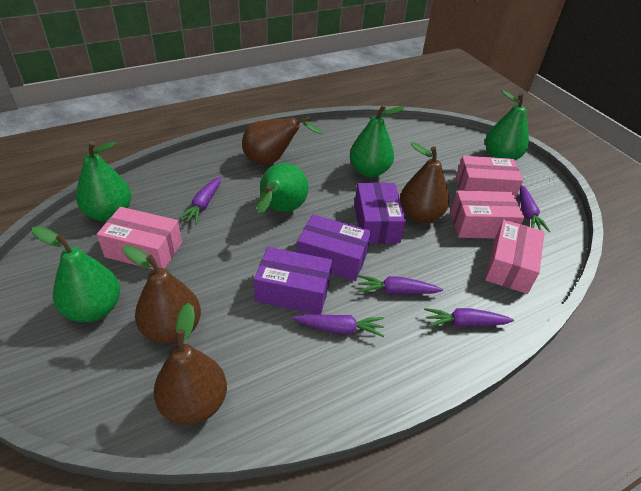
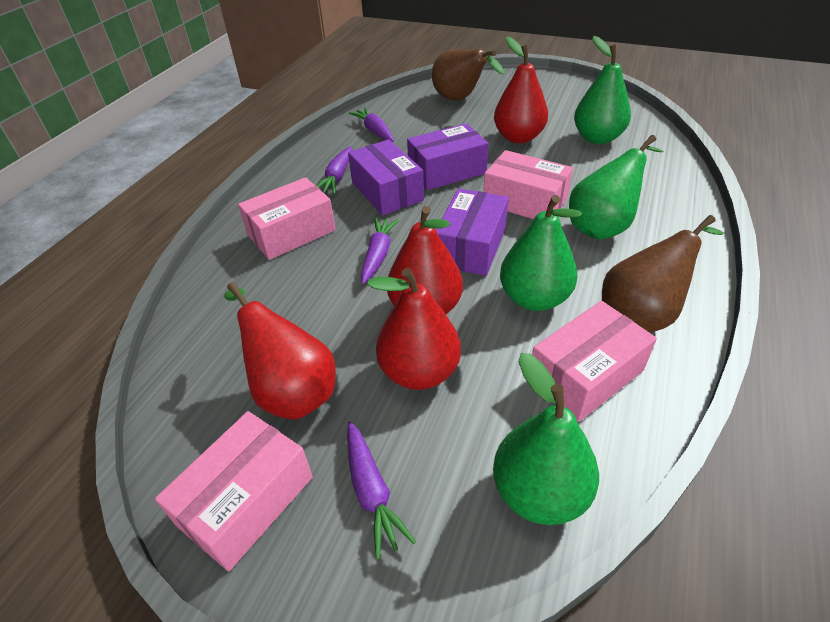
brown pear: 4 -> 2
green pear: 5 -> 4
purple carrot: 5 -> 4
red pear: 0 -> 4

